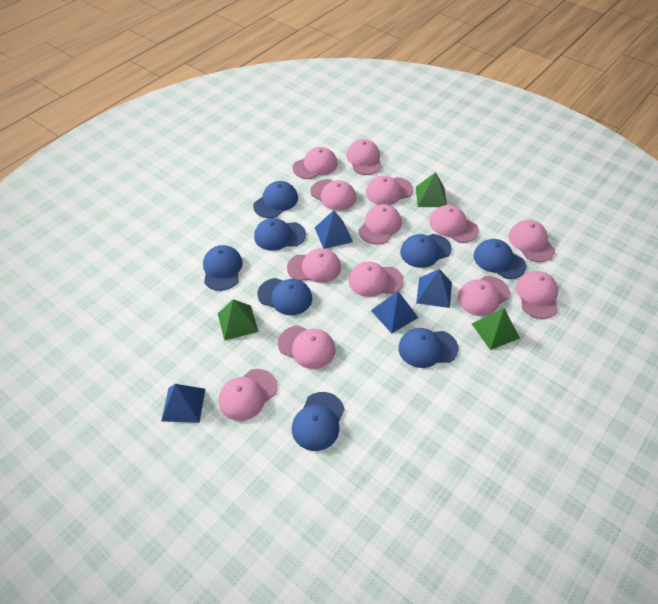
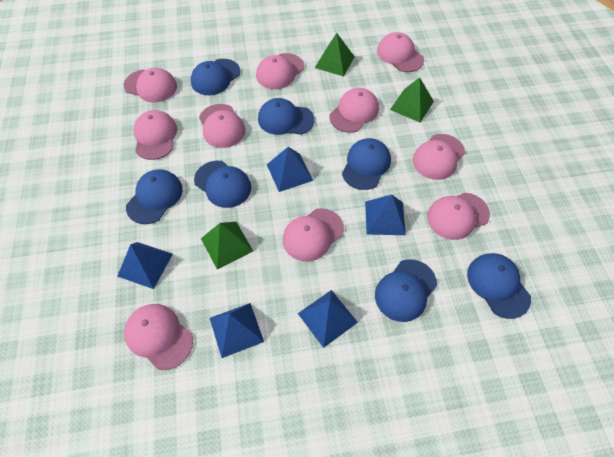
blue cap: 8 -> 7
blue pyramid: 4 -> 5
pink cap: 13 -> 10

